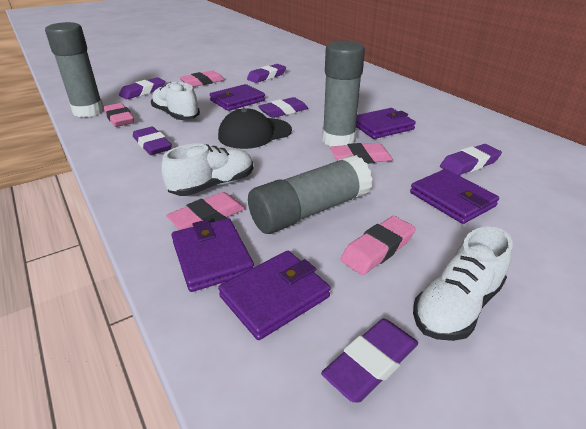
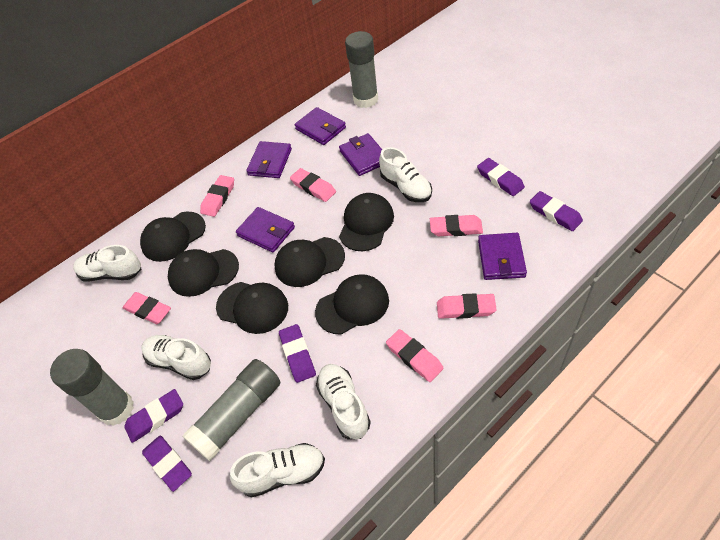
black cap: 1 -> 6
pink eraser: 5 -> 6
purple eraser: 6 -> 5
white shoe: 3 -> 5

